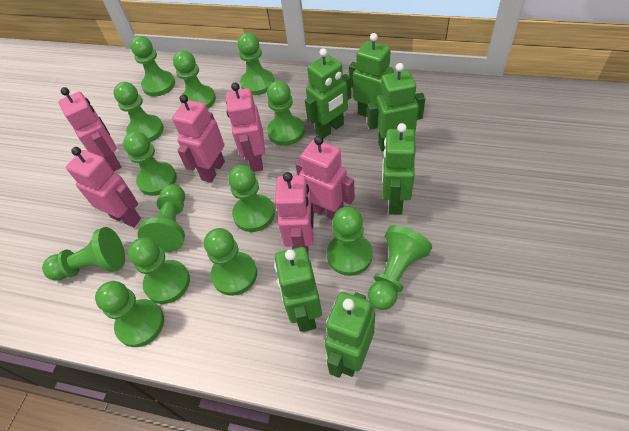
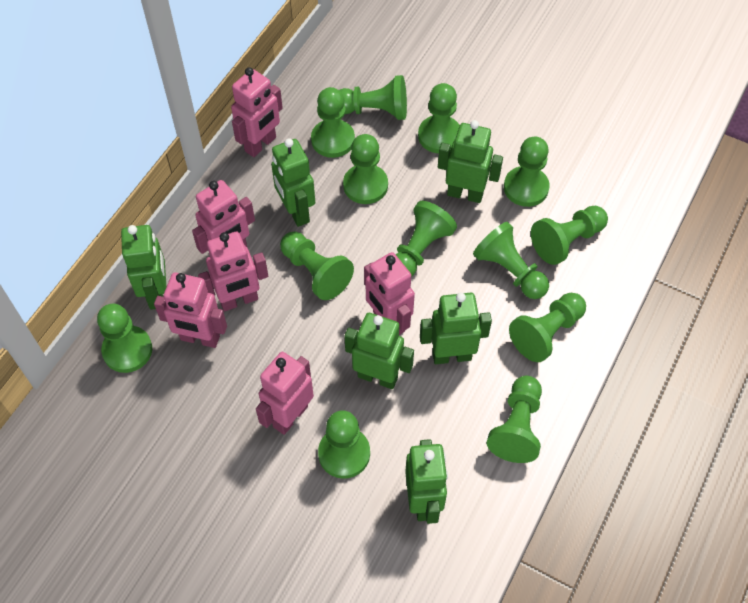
green pawn: 14 -> 13

